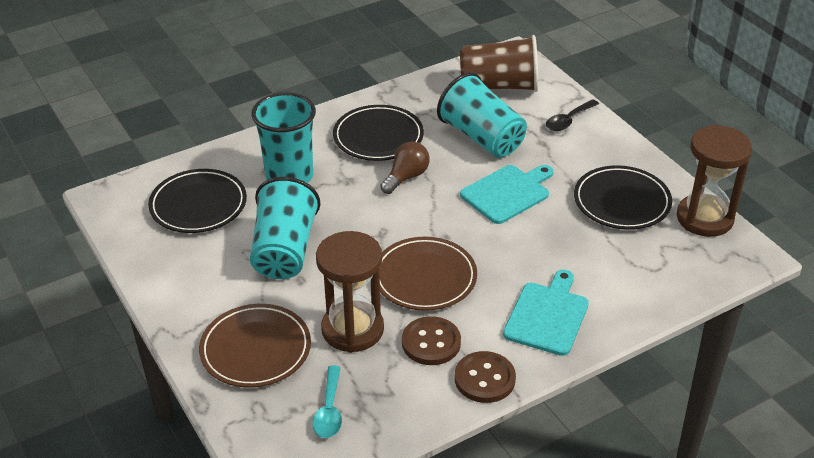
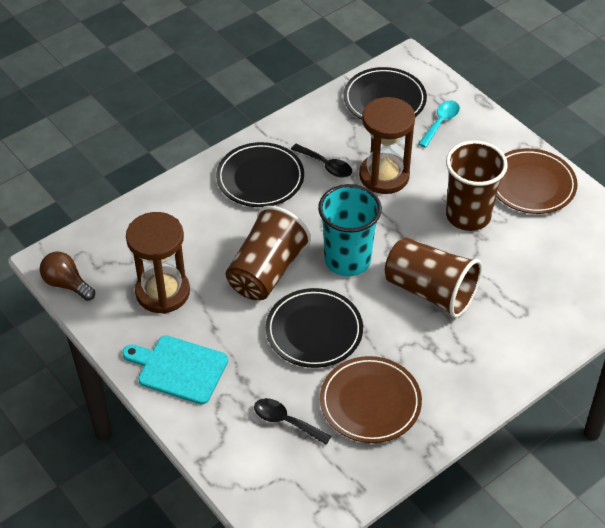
black spoon: 1 -> 2
brown button: 2 -> 0
brown cup: 1 -> 3
turquoise cup: 3 -> 1
turquoise cutting board: 2 -> 1

